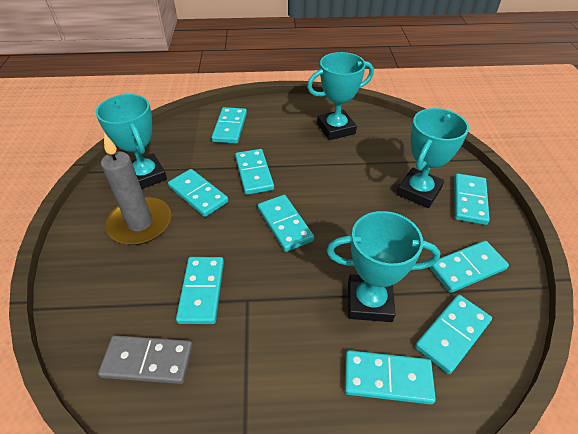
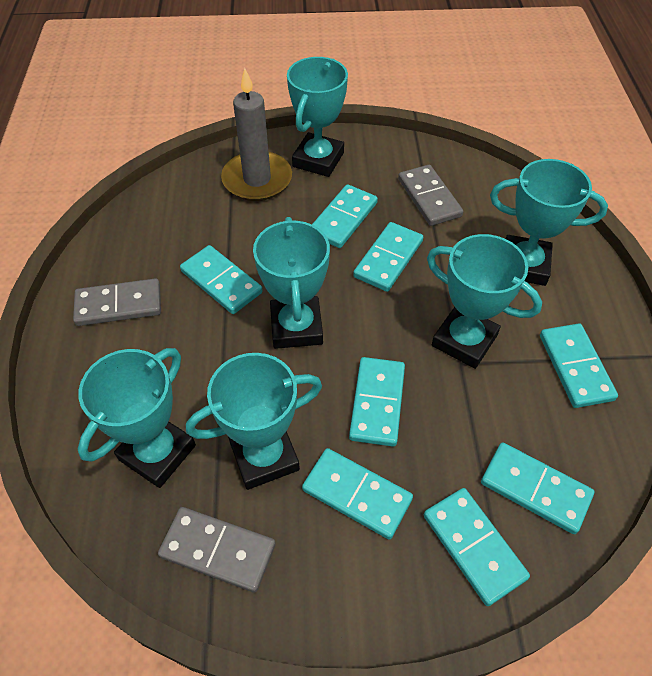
grey domino: 1 -> 3
turquoise domino: 9 -> 8
turquoise trophy: 4 -> 6

